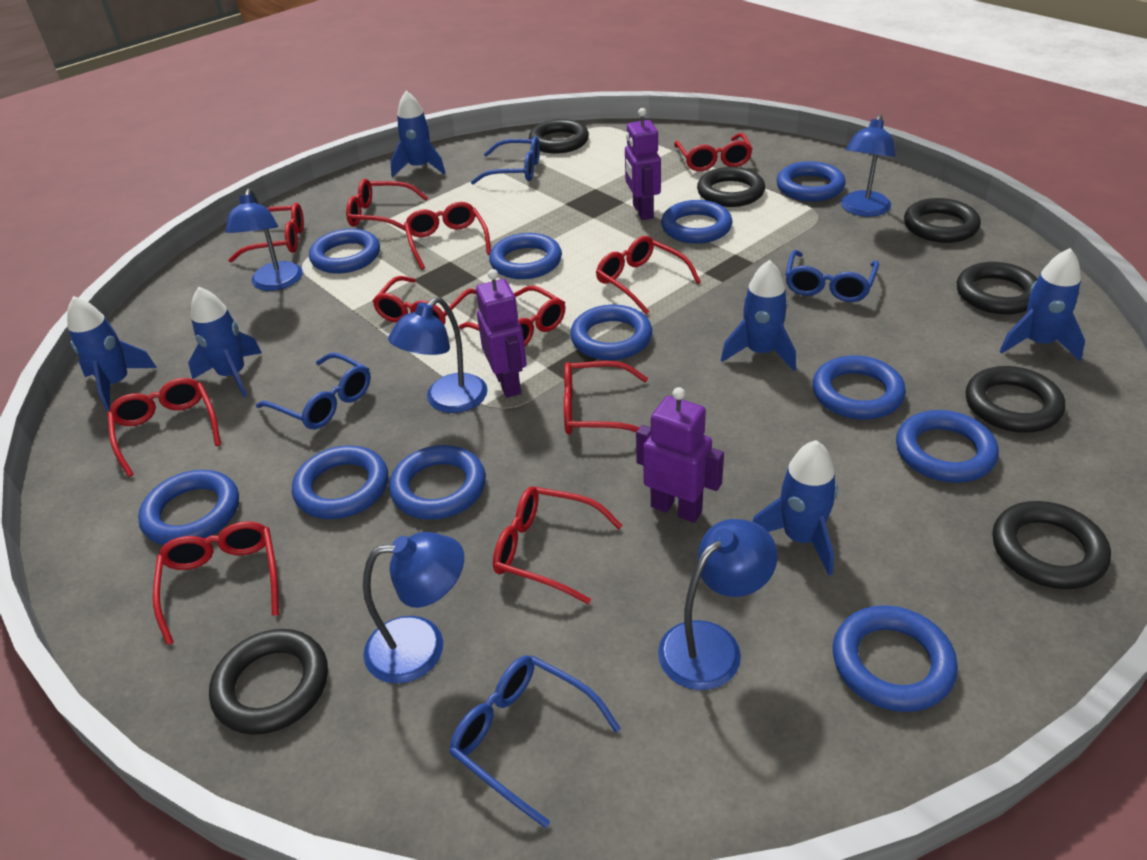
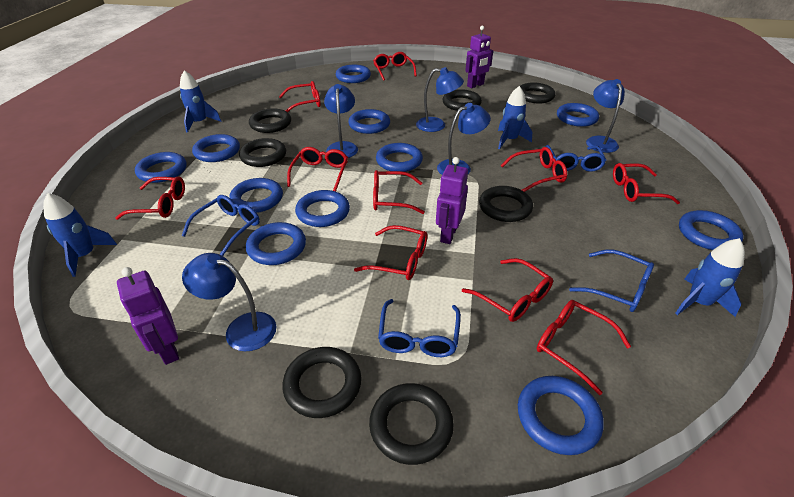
blue rocket: 6 -> 4
red glasses: 11 -> 10

